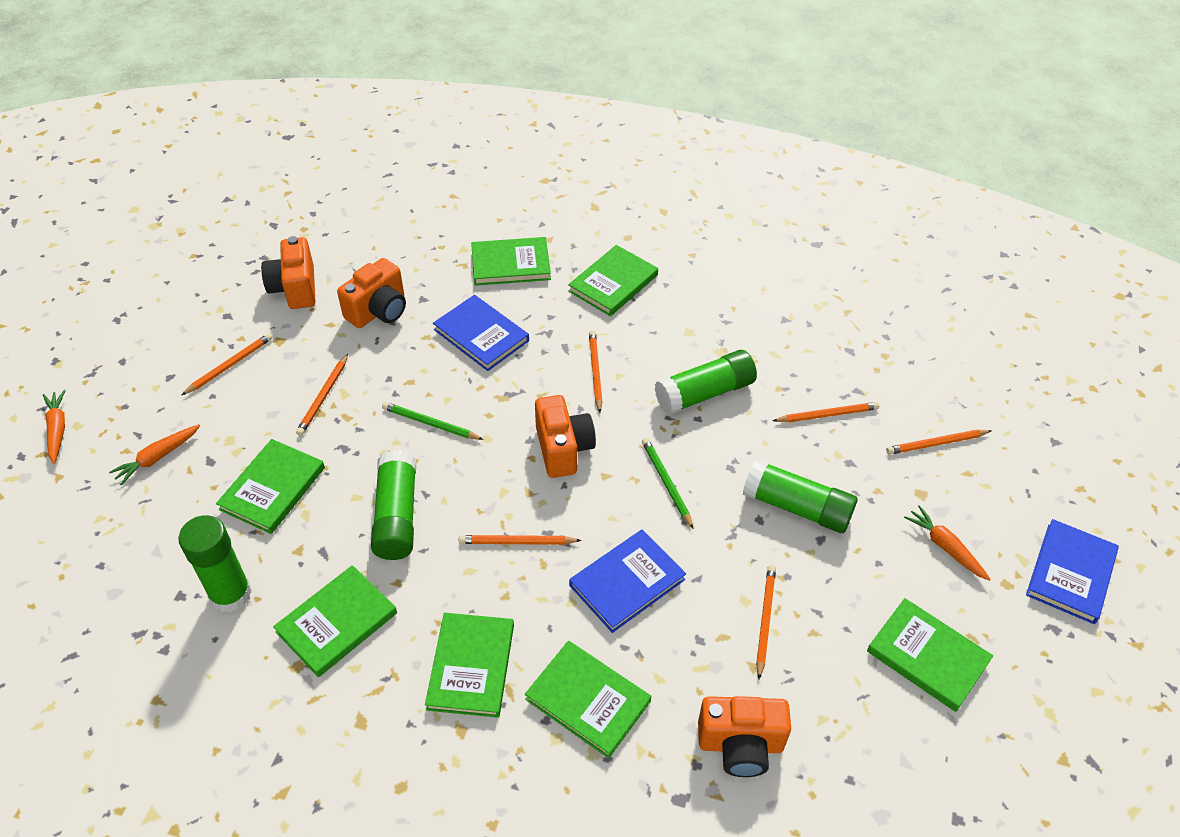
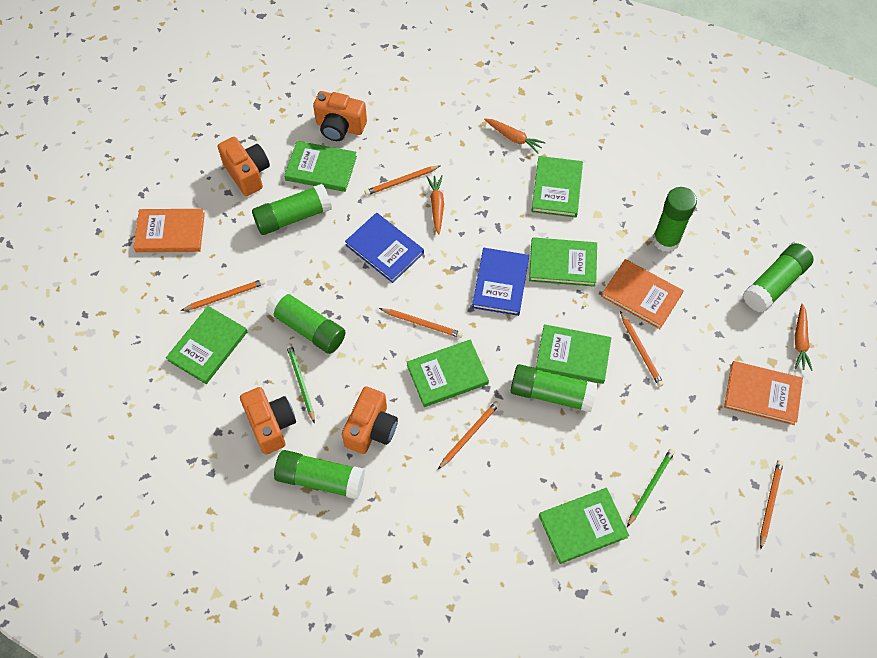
blue book: 3 -> 2
green glue stick: 4 -> 6
orange book: 0 -> 3
orange pencil: 7 -> 6

